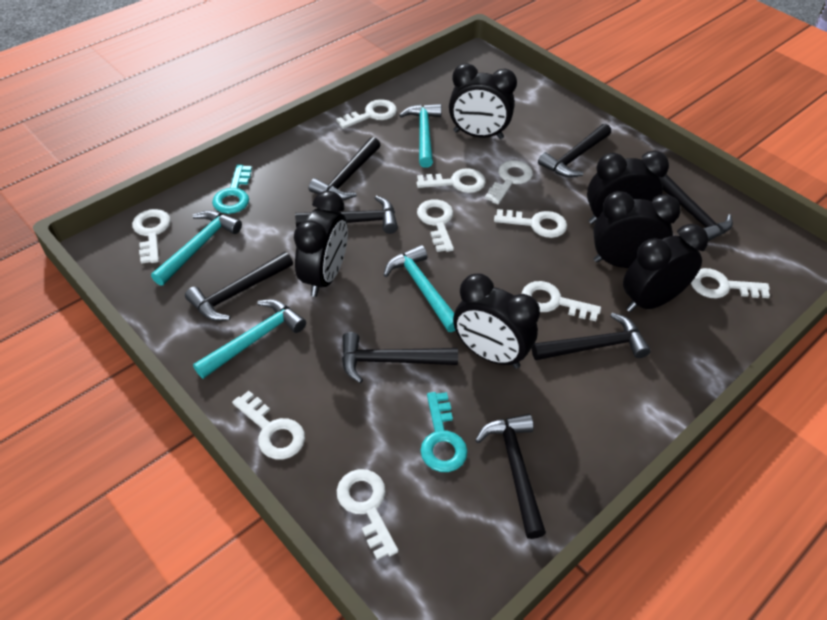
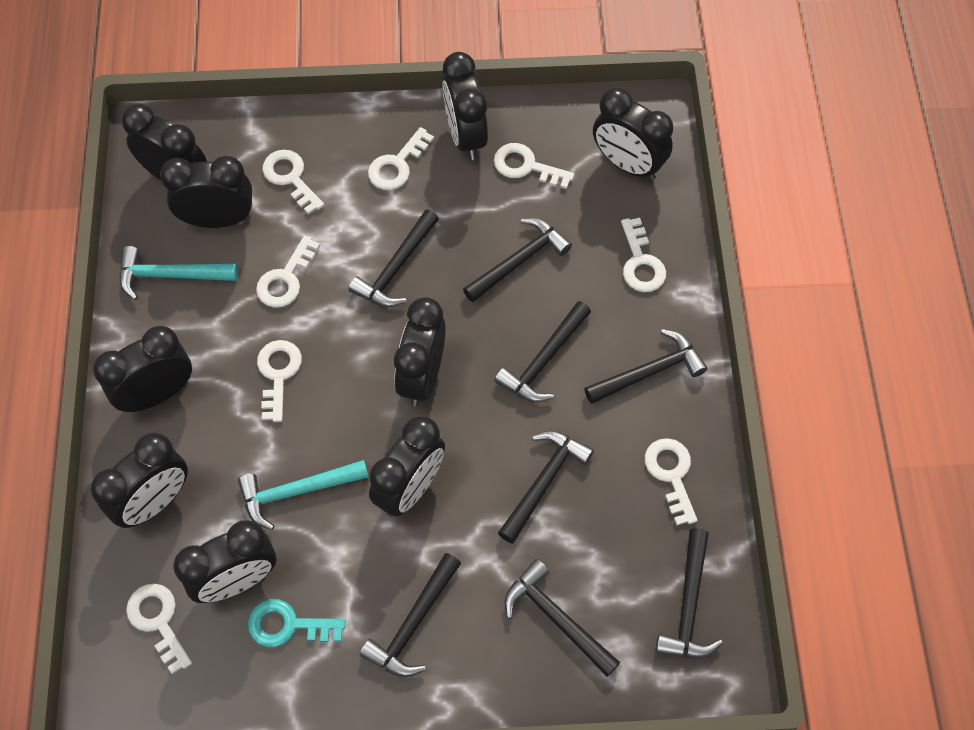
black clock: 6 -> 9
turquoise hammer: 4 -> 2
turquoise key: 2 -> 1
white key: 10 -> 8

